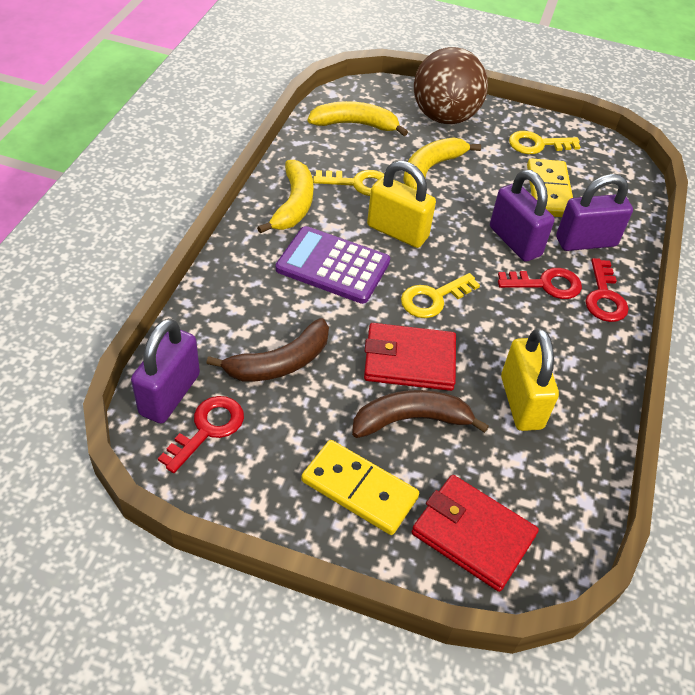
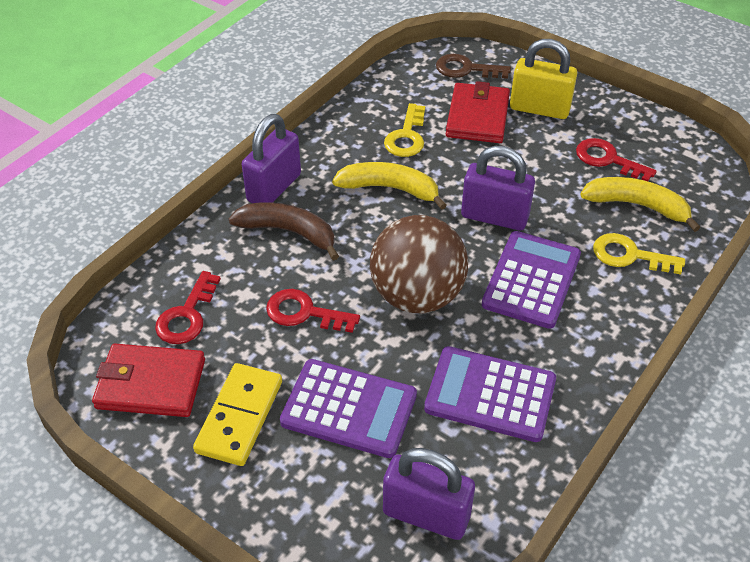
brown banana: 2 -> 1
brown key: 0 -> 1
purple calculator: 1 -> 3
yellow banana: 3 -> 2
yellow domino: 2 -> 1
yellow key: 3 -> 2
yellow padlock: 2 -> 1

